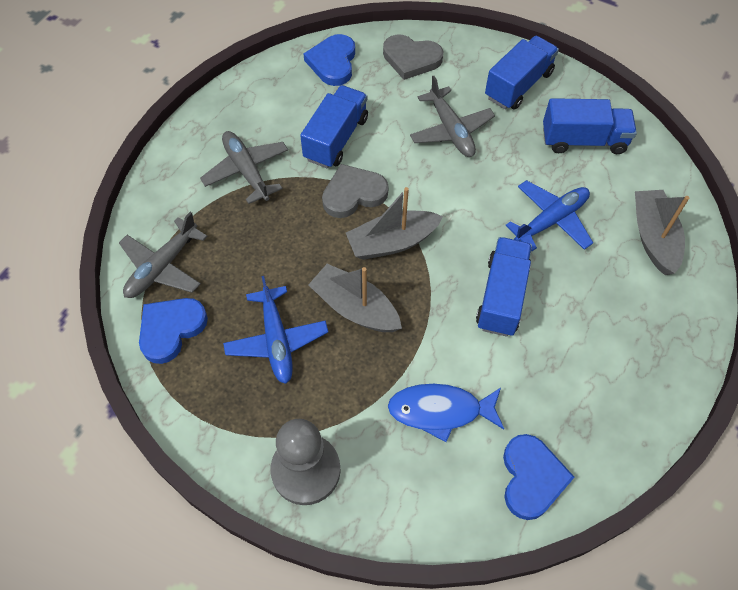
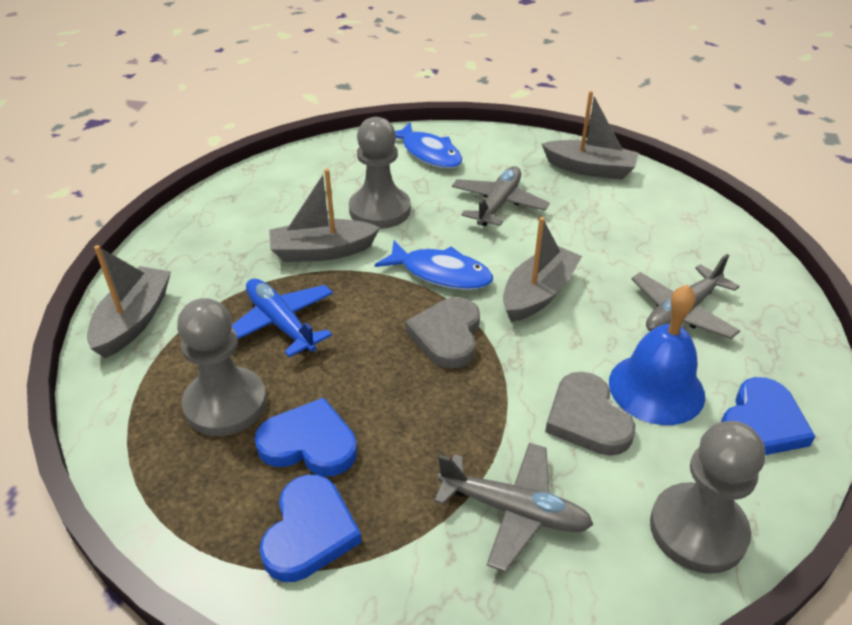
blue bell: 0 -> 1
blue fish: 1 -> 2
blue plane: 2 -> 1
blue truck: 4 -> 0
grey boat: 3 -> 4
grey pawn: 1 -> 3

